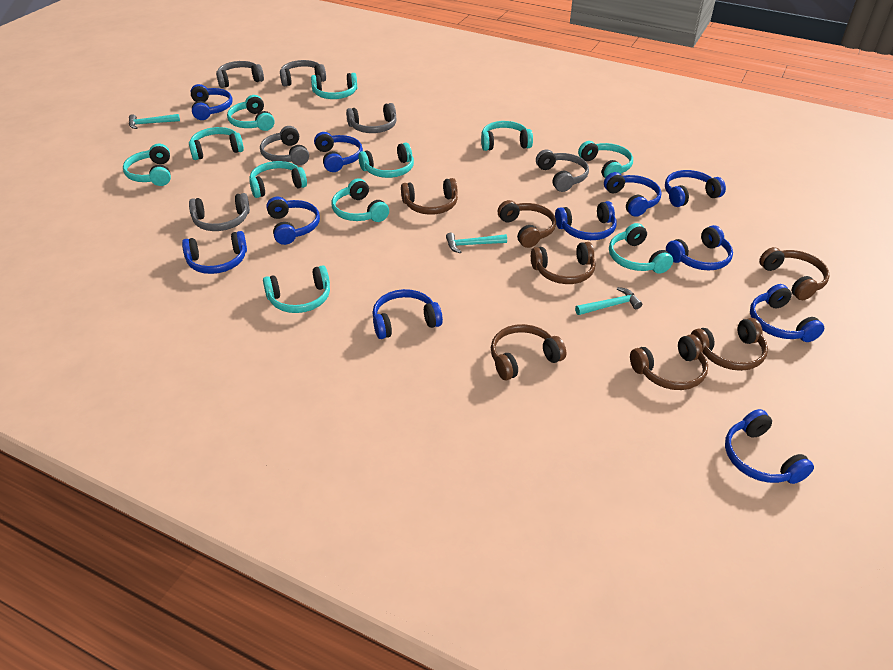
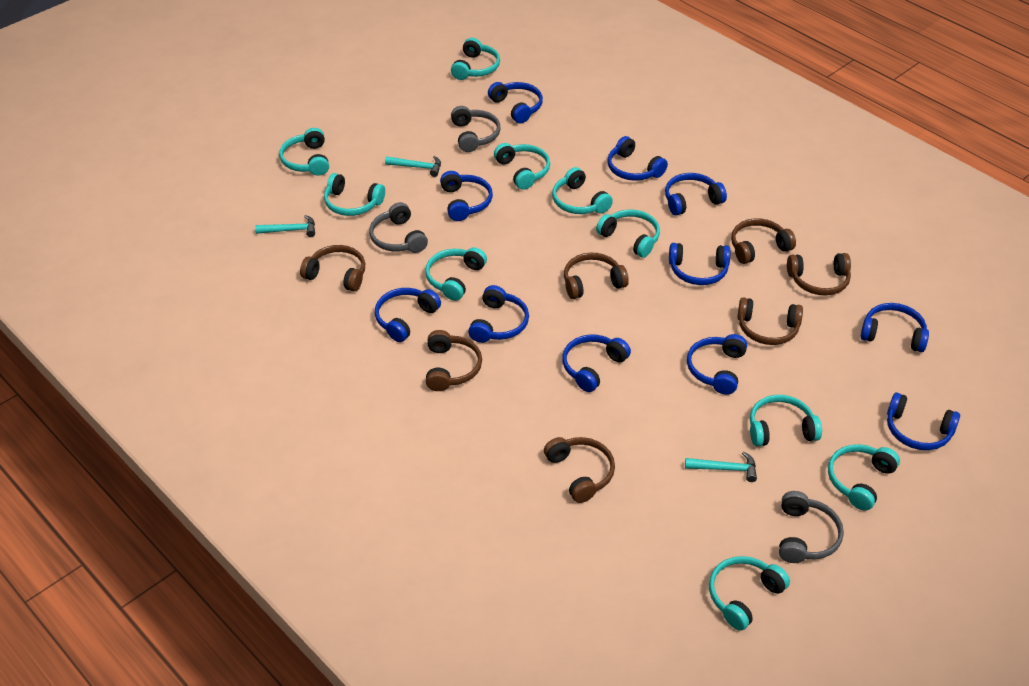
grey headphones: 6 -> 3
turquoise headphones: 11 -> 10

